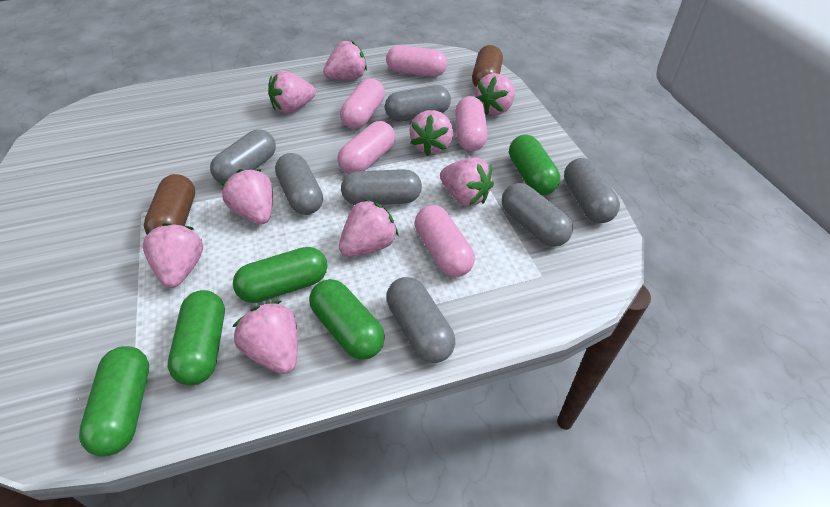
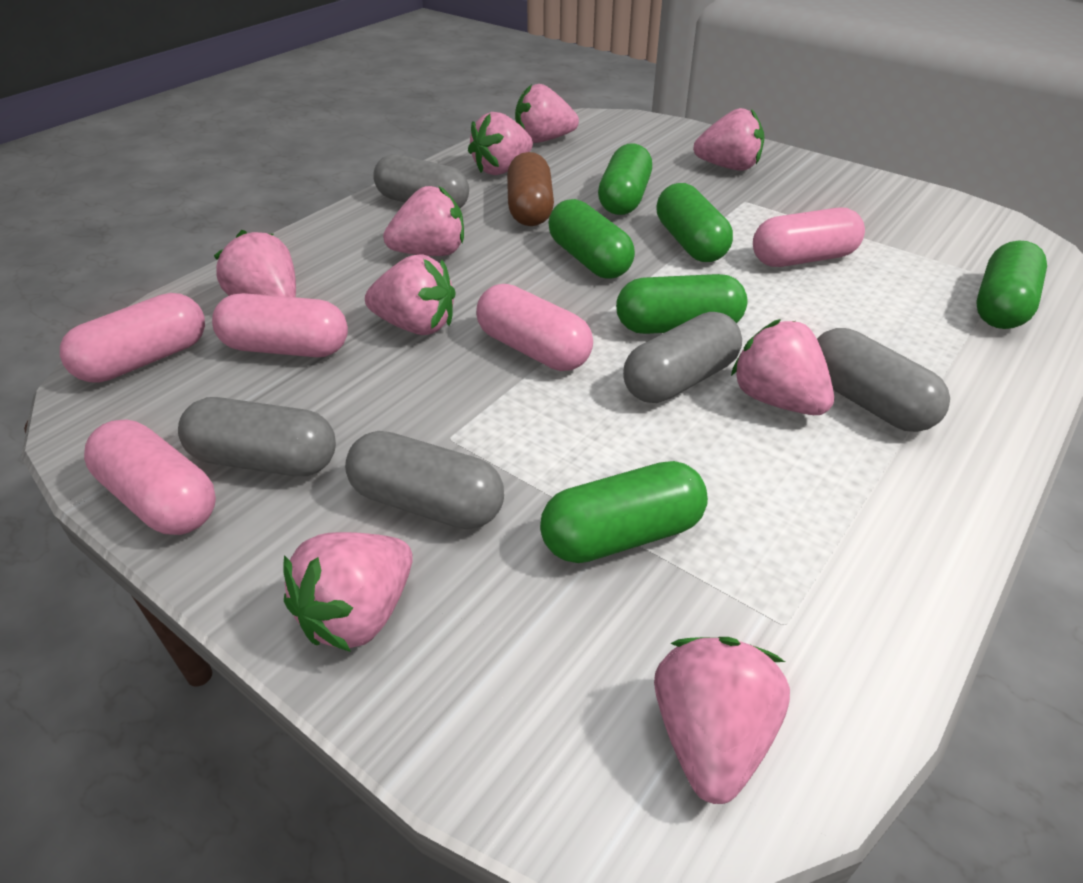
brown capsule: 2 -> 1
green capsule: 5 -> 6
grey capsule: 7 -> 5

